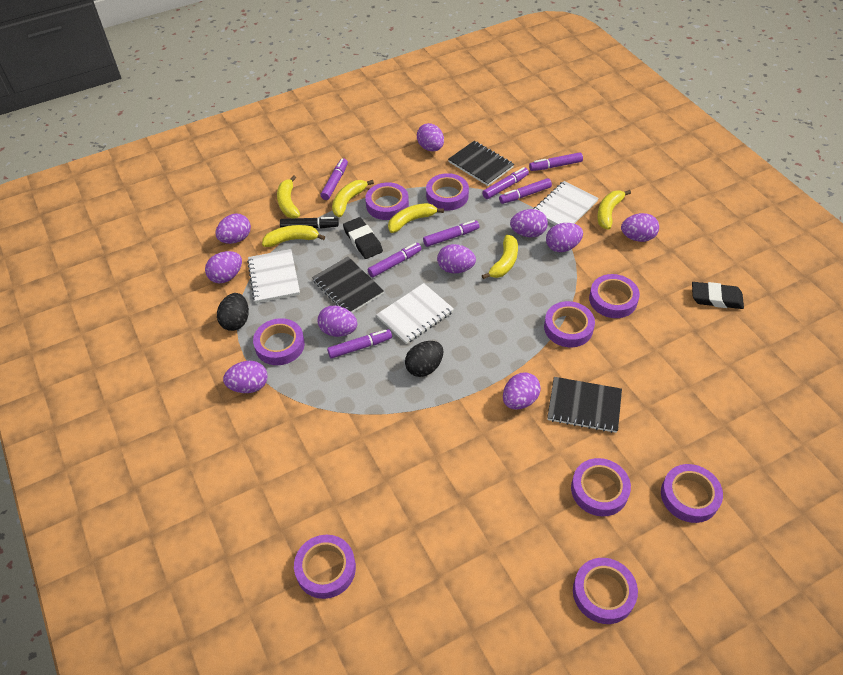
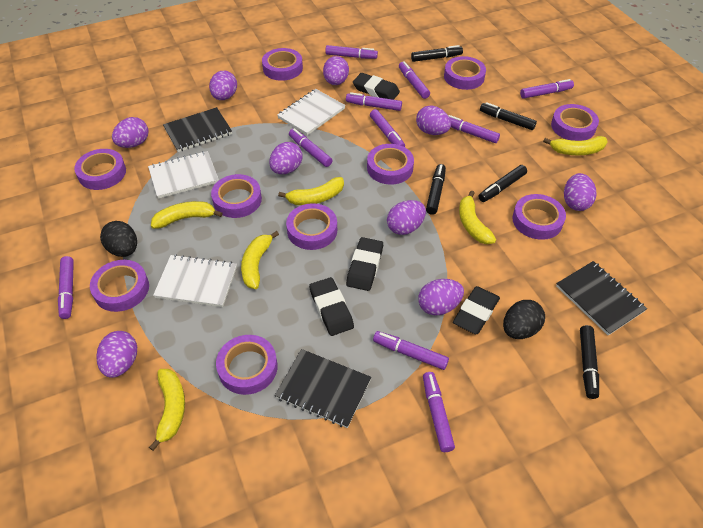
black eraser: 2 -> 4
black marker: 1 -> 5
purple egg: 10 -> 9
purple marker: 7 -> 10
purple tape: 9 -> 10

